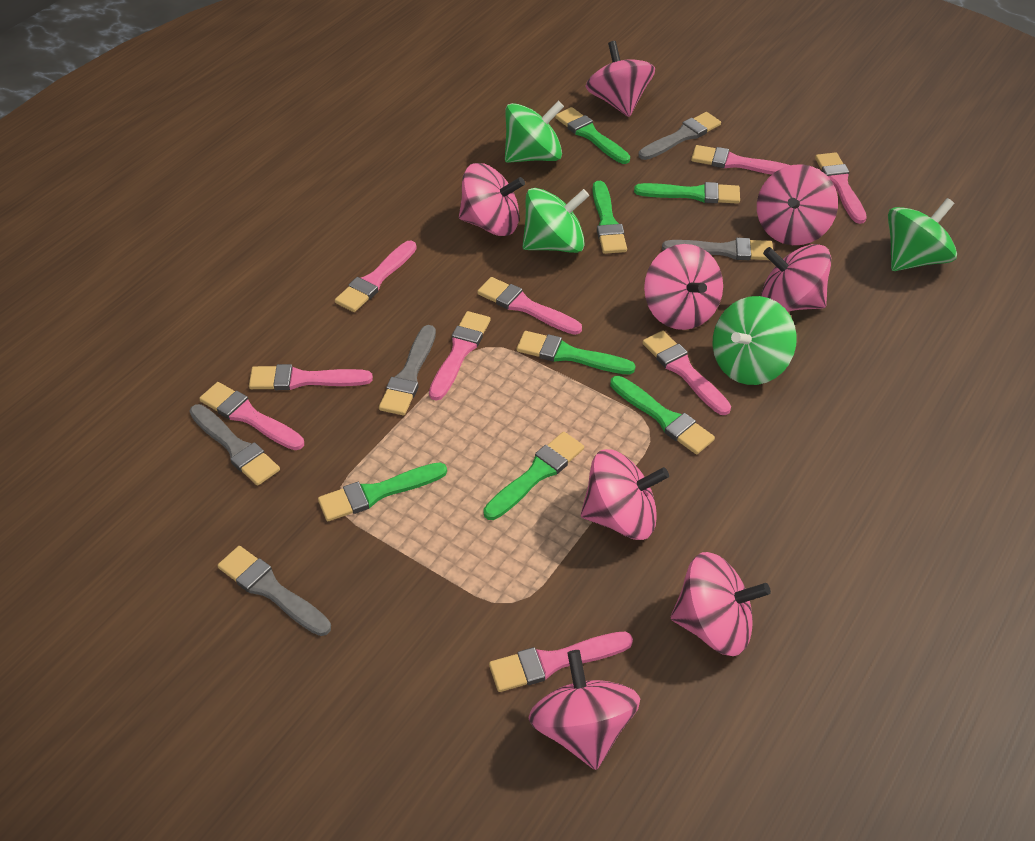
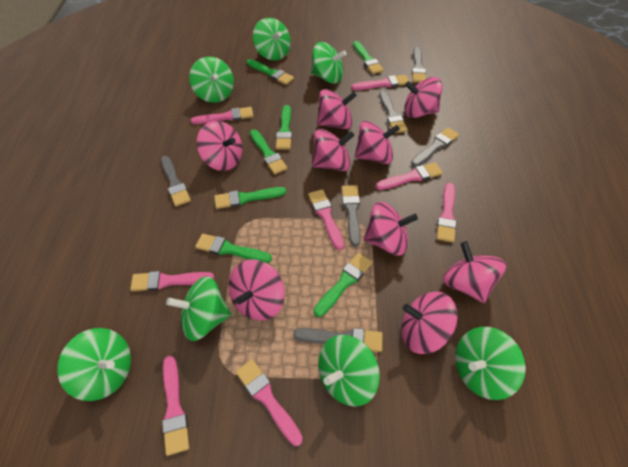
green spinning top: 4 -> 7
grey brush: 5 -> 6
pink brush: 9 -> 8
pink spinning top: 8 -> 9

